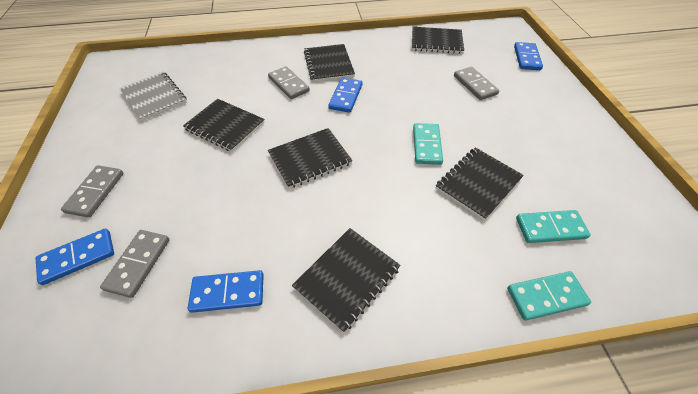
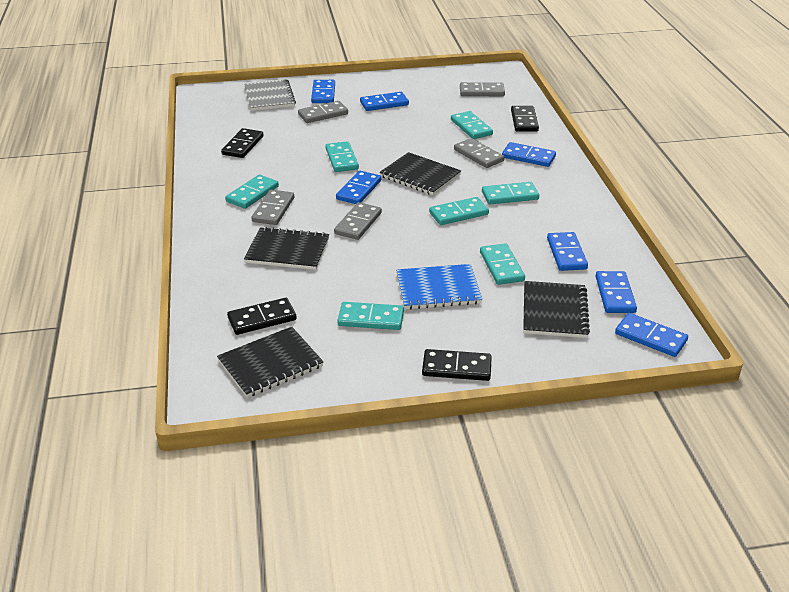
black domino: 0 -> 4
black notebook: 6 -> 4
blue domino: 4 -> 7
blue notebook: 0 -> 1
grey domino: 4 -> 5
turquoise domino: 3 -> 7

